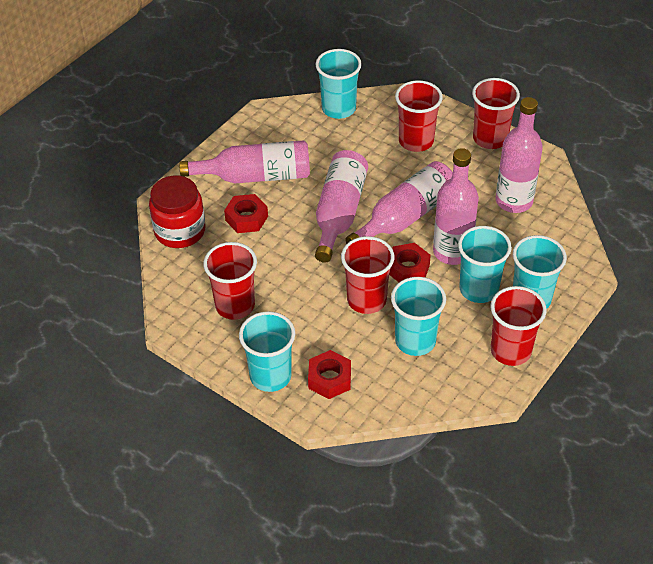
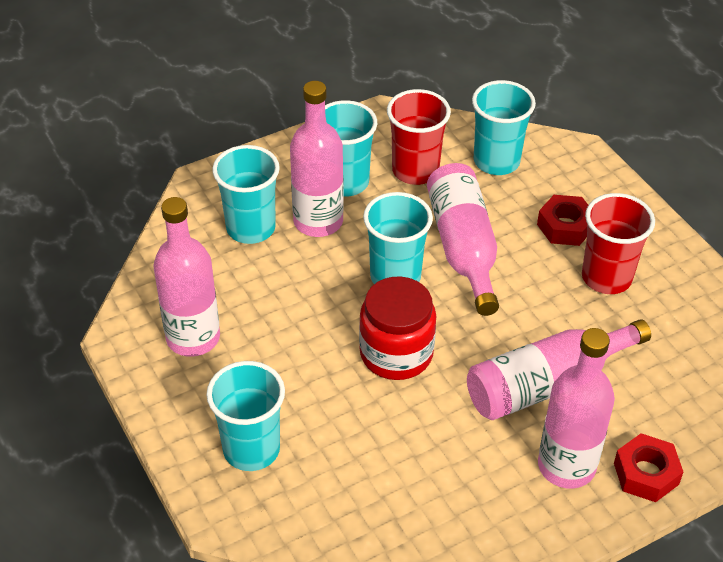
red cup: 5 -> 2
red nut: 3 -> 2

